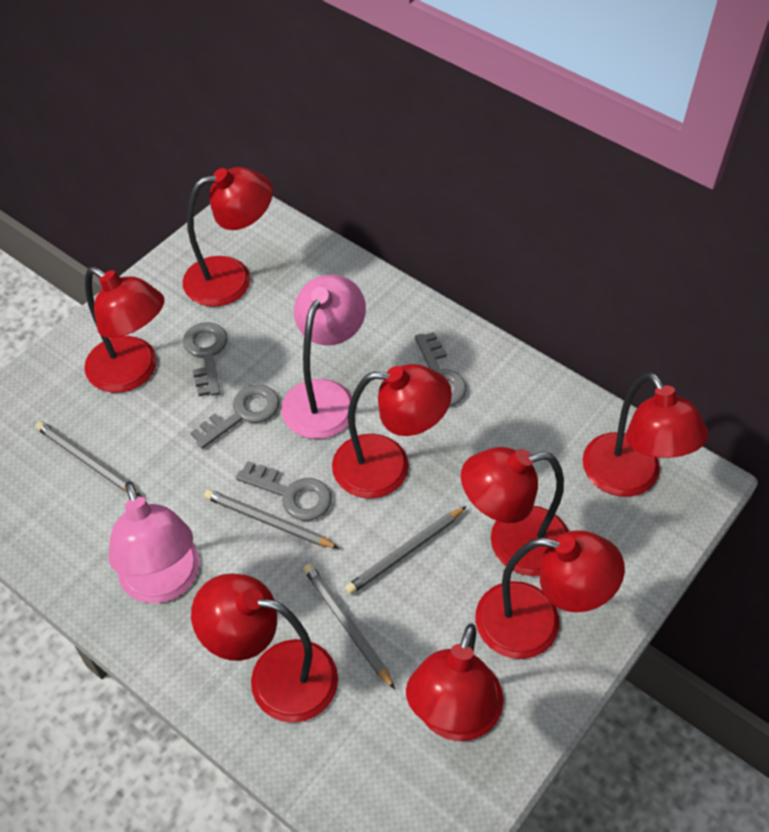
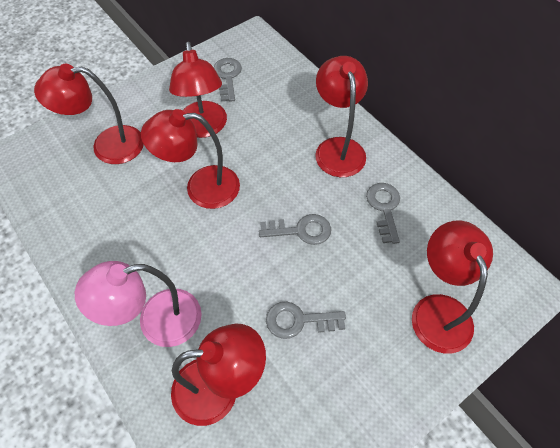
grey pencil: 4 -> 0
pink lamp: 2 -> 1
red lamp: 8 -> 6

